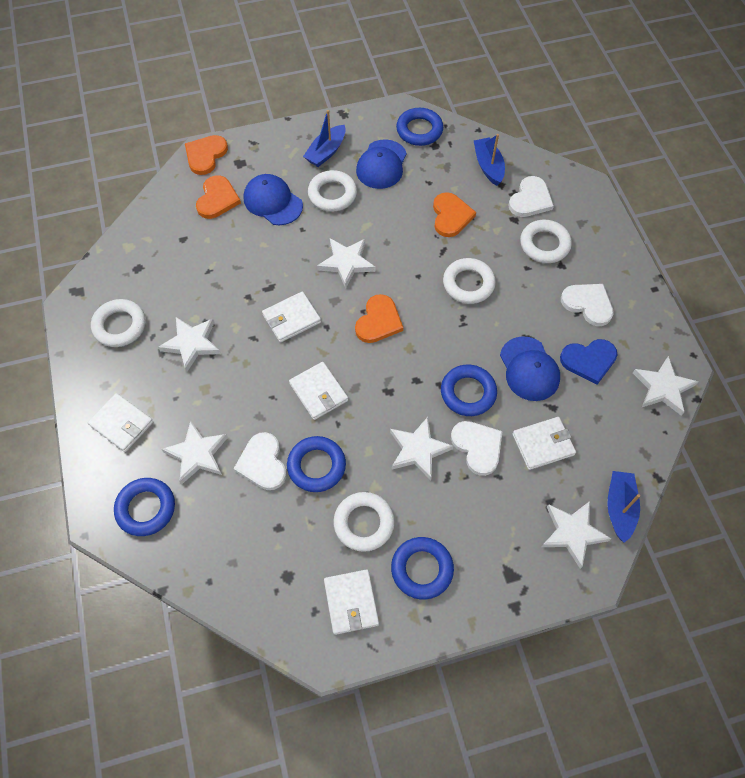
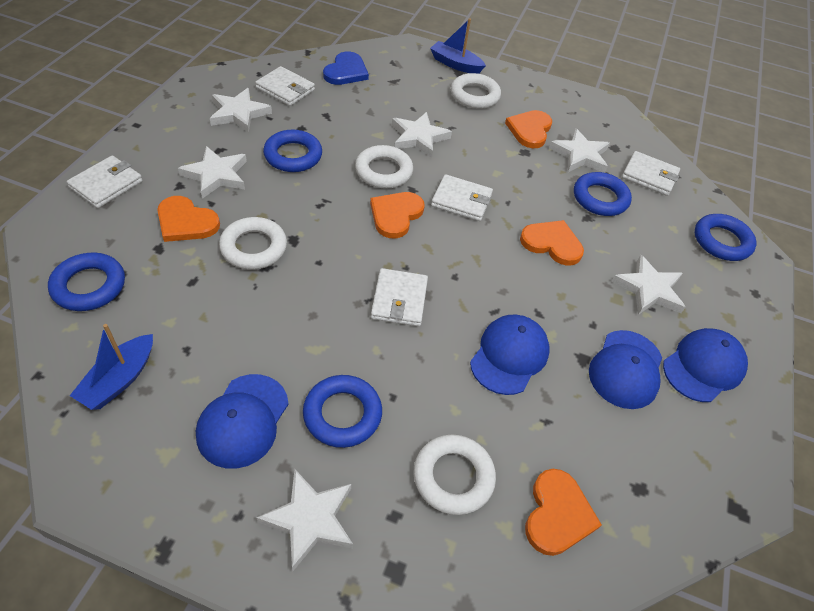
blue boat: 3 -> 2
blue cap: 3 -> 4
orange heart: 4 -> 5
white heart: 4 -> 0
white ring: 5 -> 4

